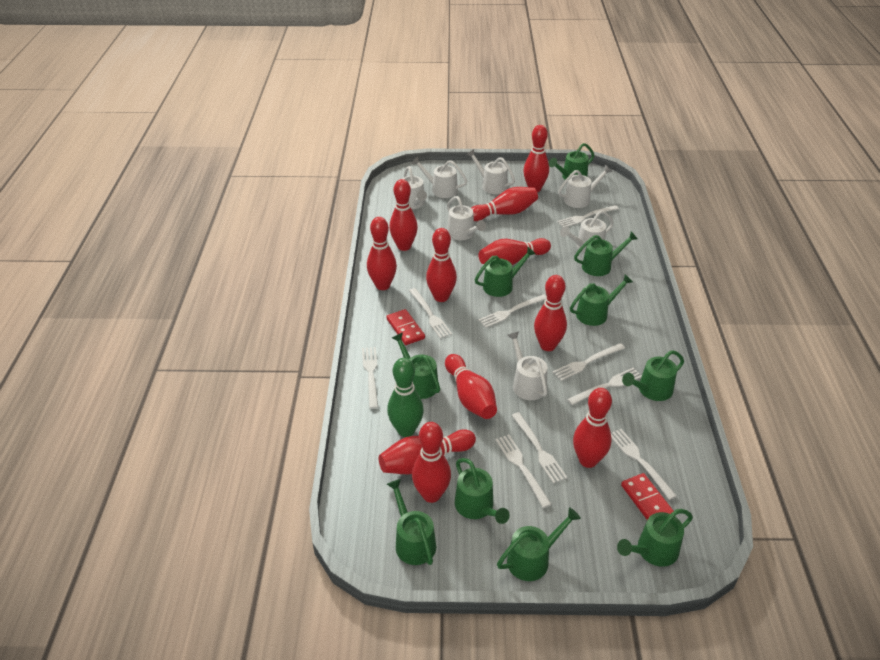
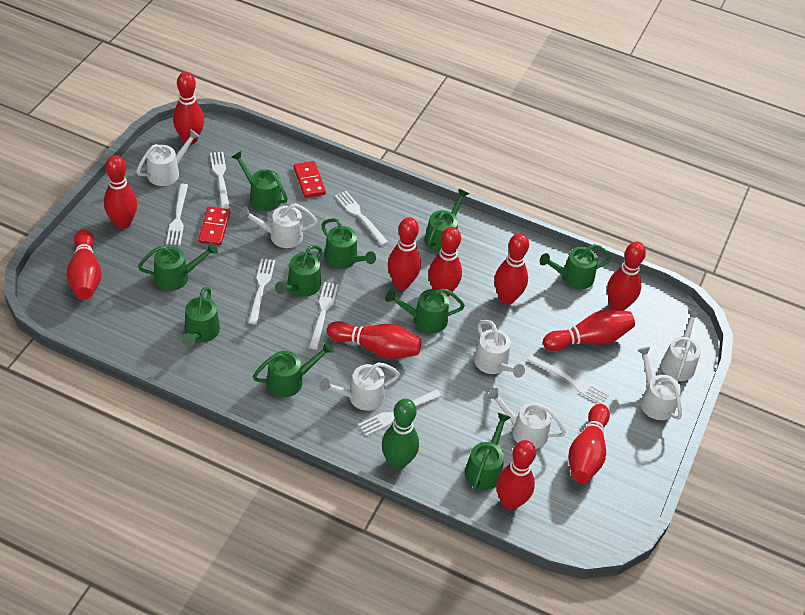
white fork: 9 -> 7

